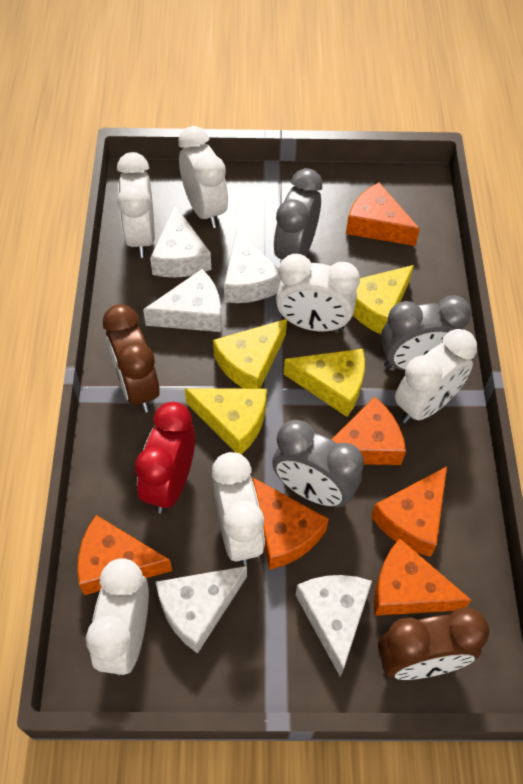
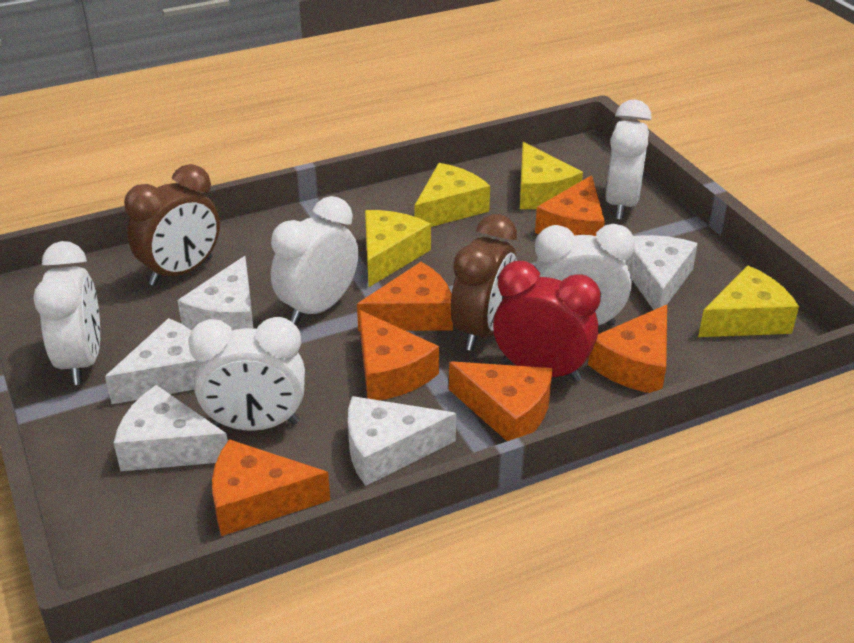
grey clock: 3 -> 0
white clock: 6 -> 5

